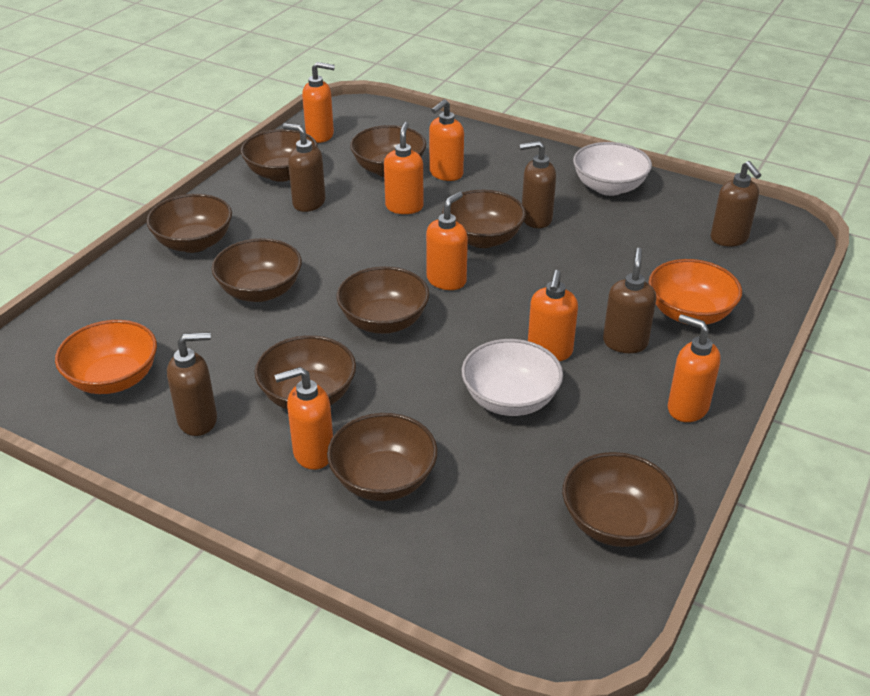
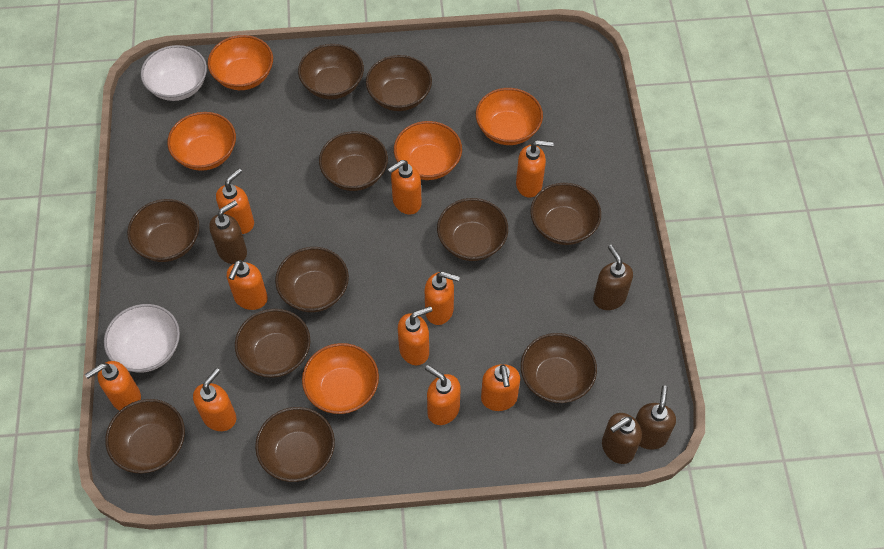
brown bowl: 9 -> 11
brown soap dispenser: 5 -> 4
orange bowl: 2 -> 5
orange soap dispenser: 7 -> 10

